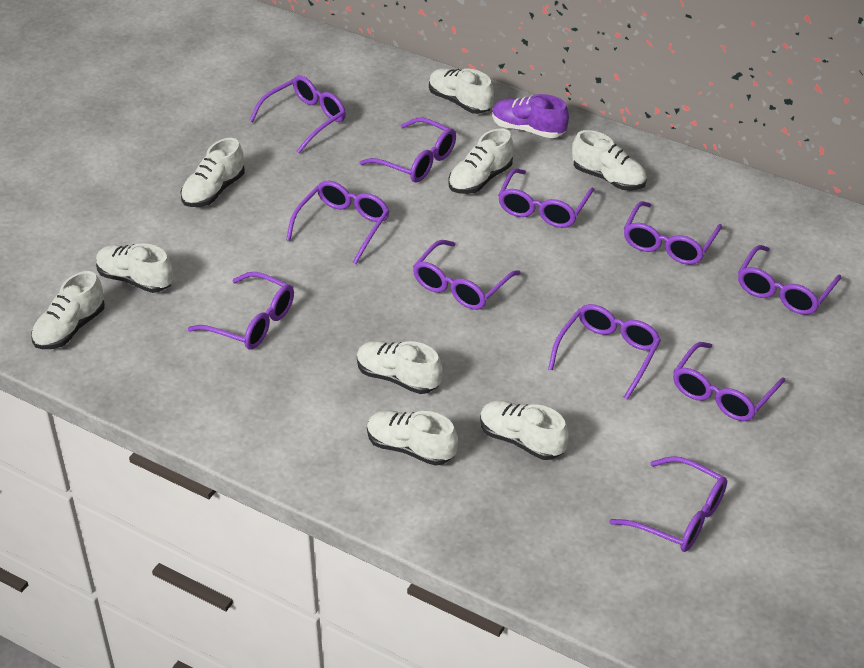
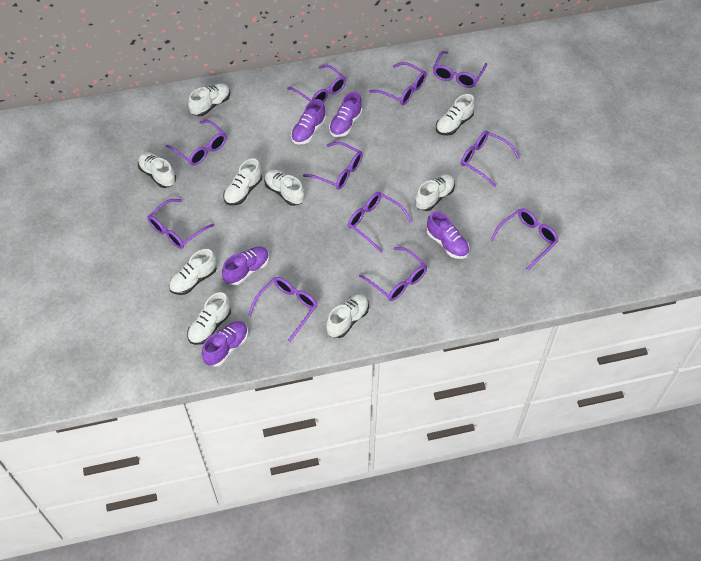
purple shoe: 1 -> 5

